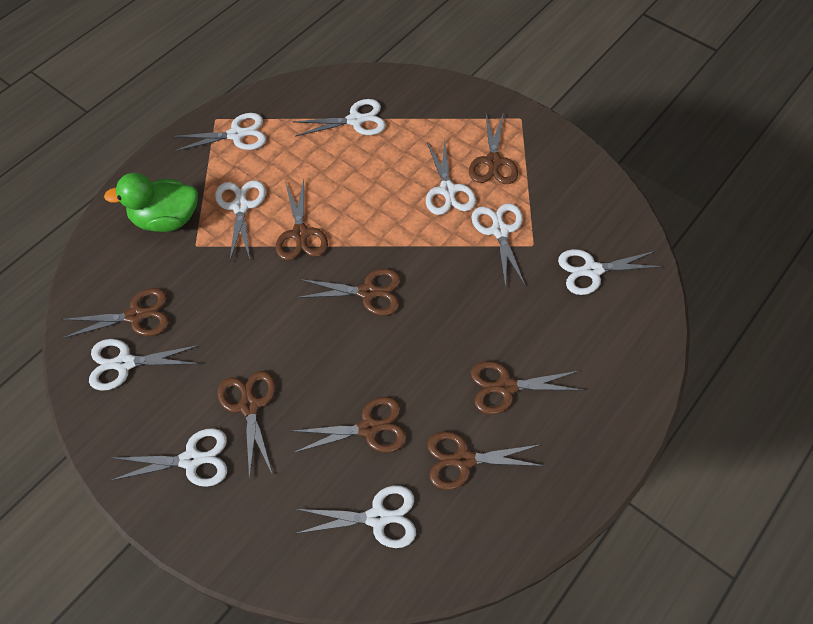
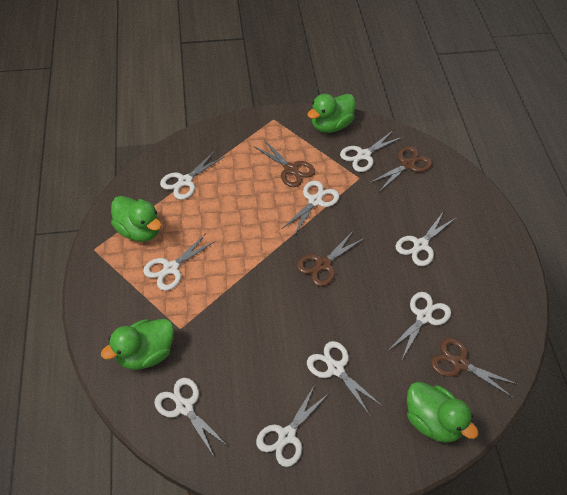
brown scissors: 8 -> 4
green duck: 1 -> 4

